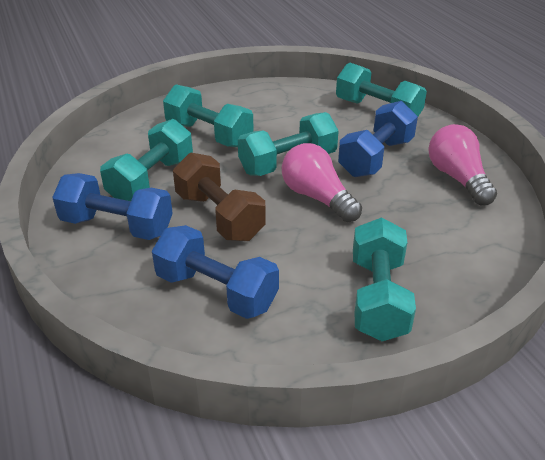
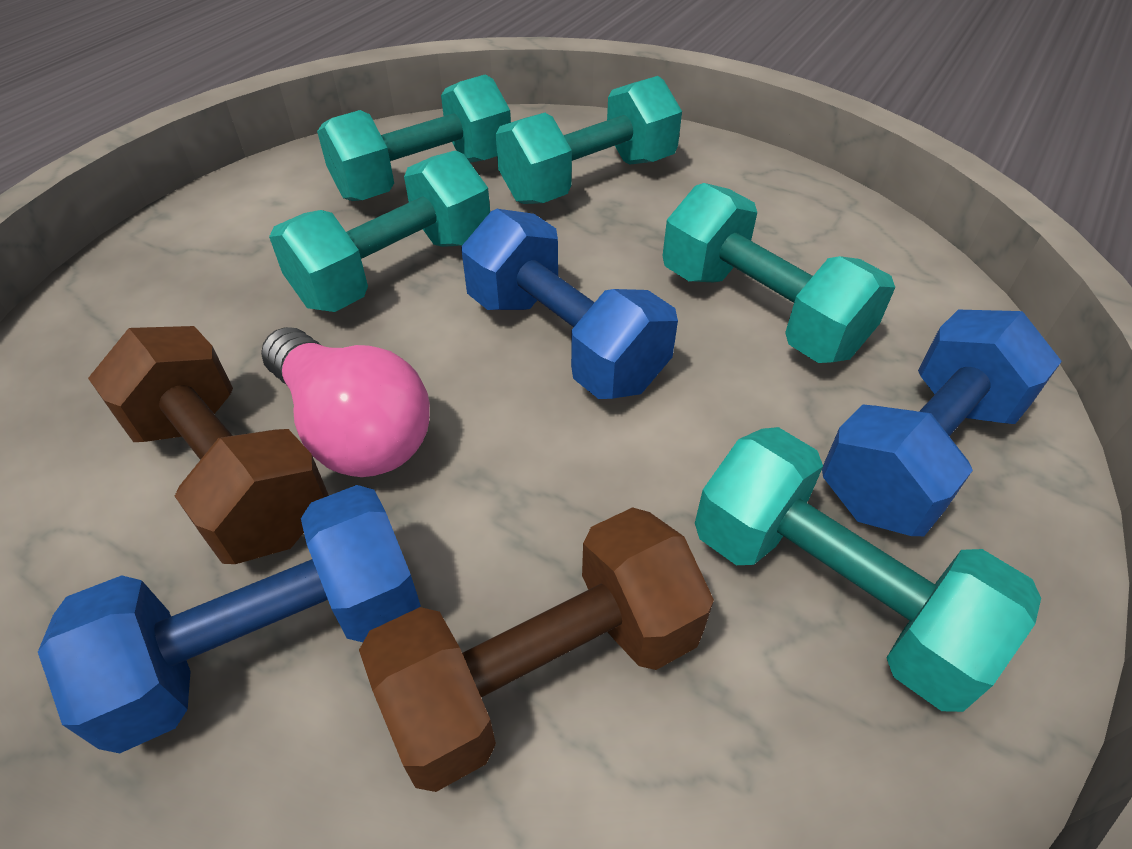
brown dumbbell: 1 -> 2
pink light bulb: 2 -> 1

